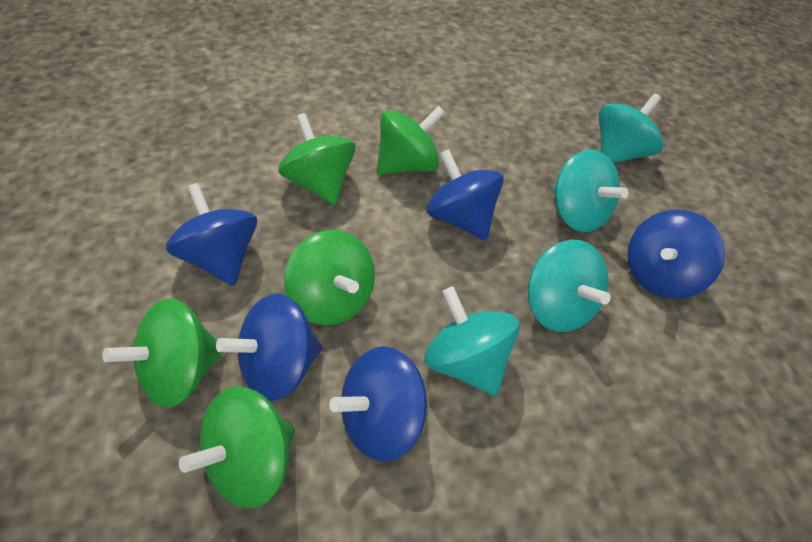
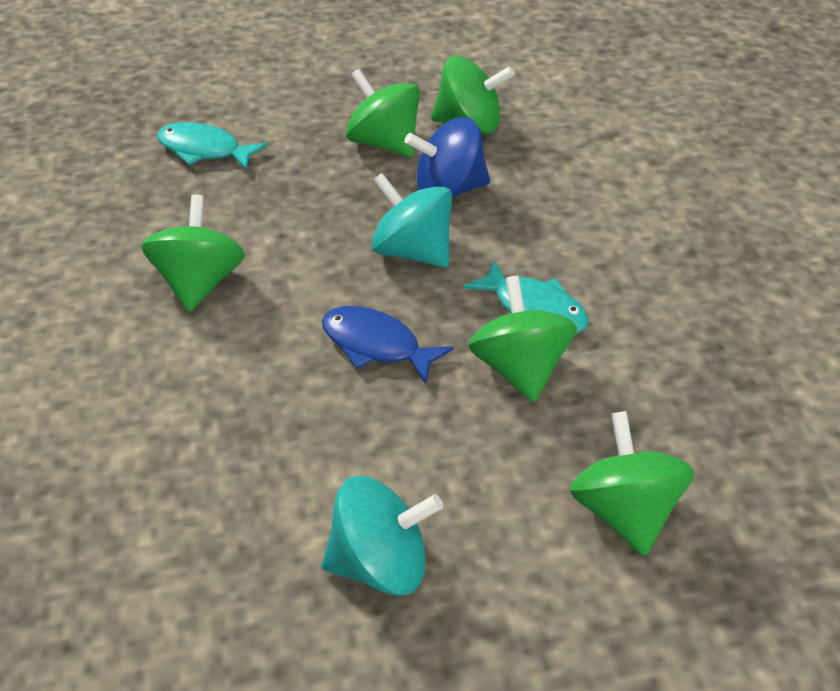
blue fish: 0 -> 1
blue spinning top: 5 -> 1
turquoise fish: 0 -> 2
turquoise spinning top: 4 -> 2

